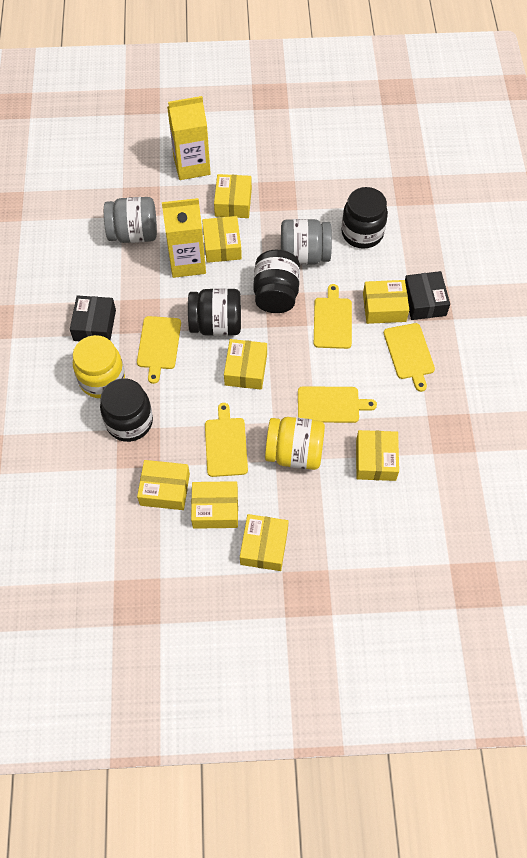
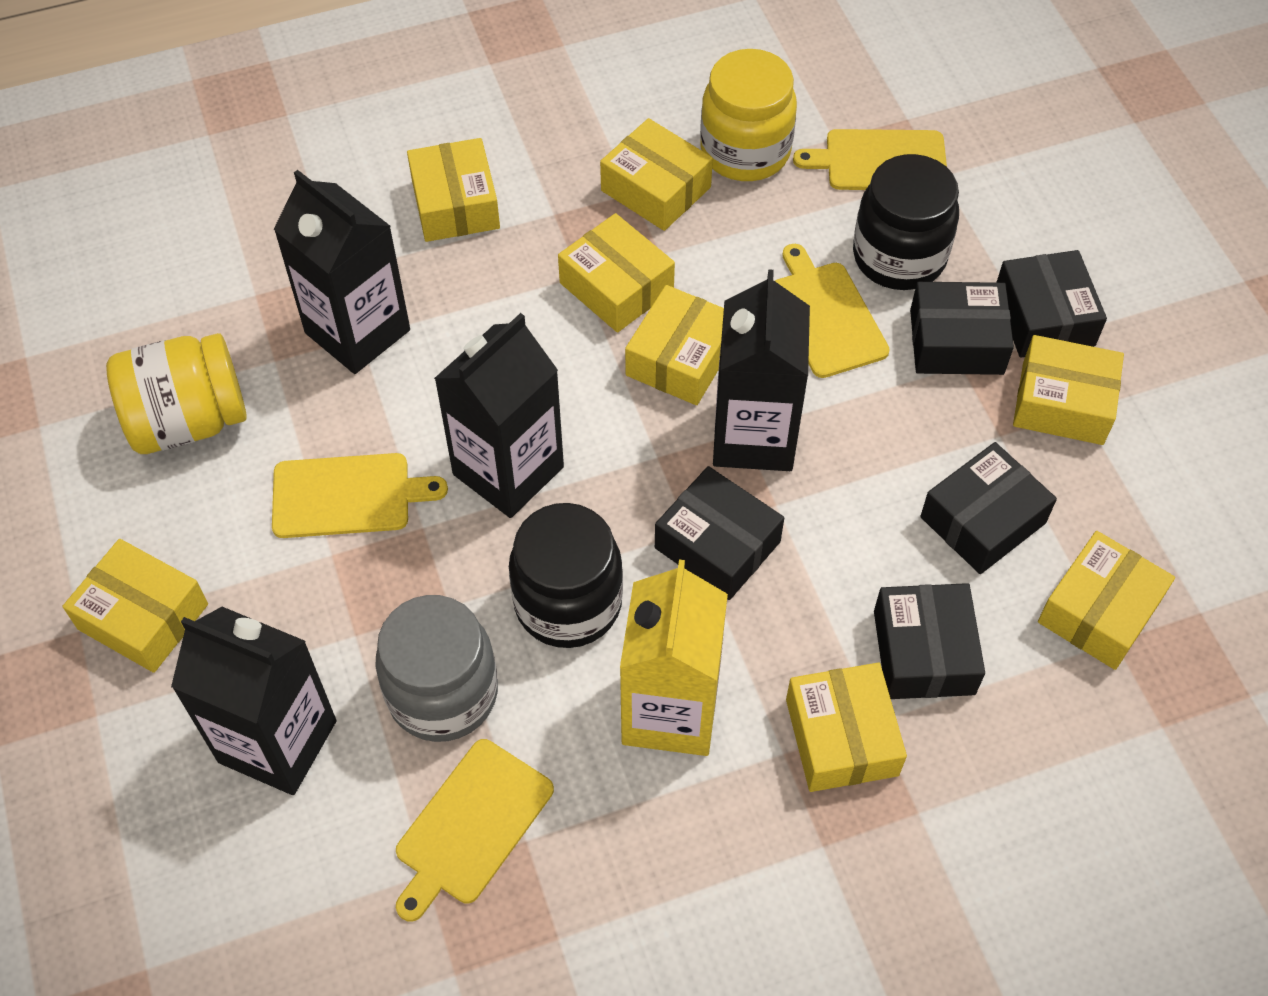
black box: 2 -> 5
black carton: 0 -> 4
black jar: 4 -> 2
grey jar: 2 -> 1
yellow carton: 2 -> 1
yellow cutting board: 5 -> 4

